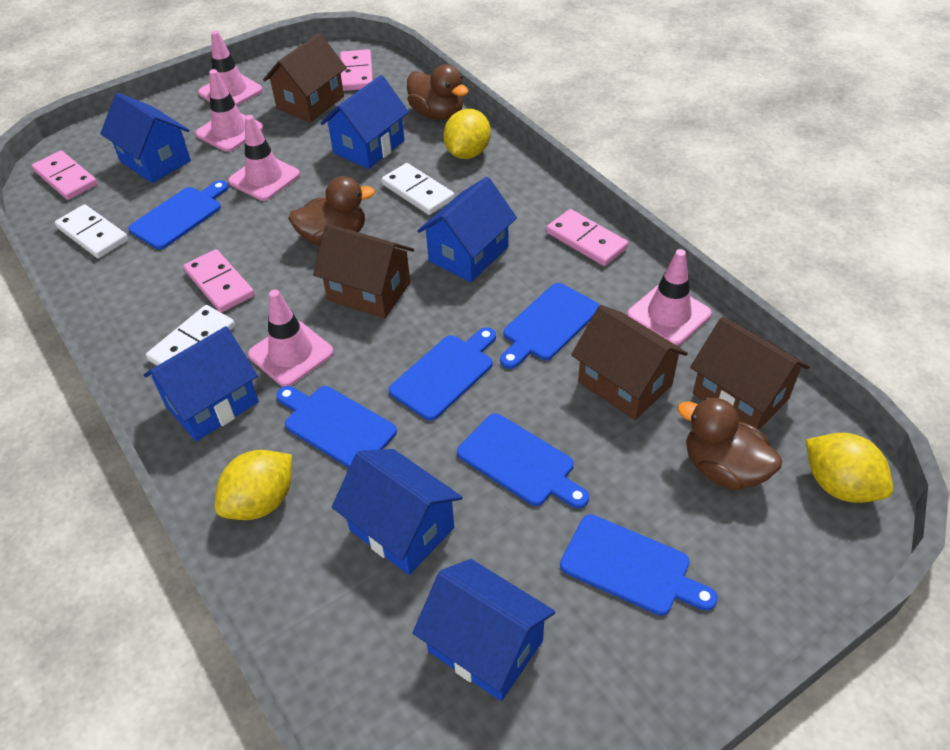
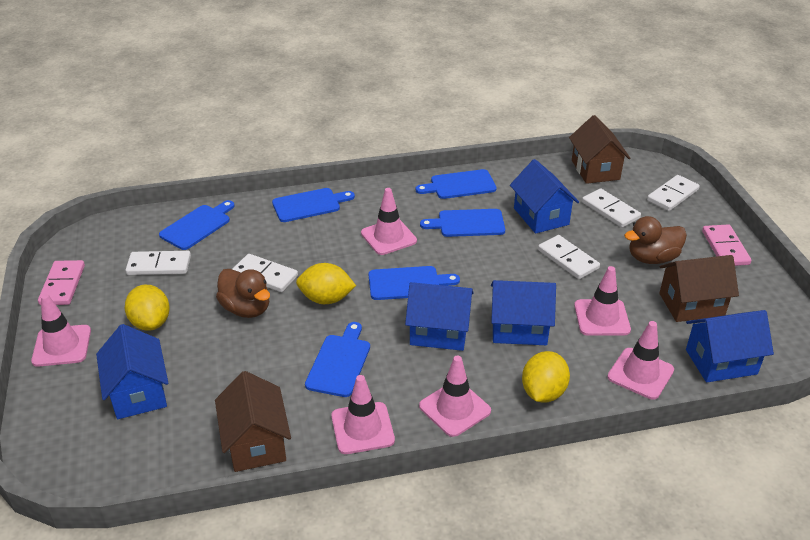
blue house: 6 -> 5
brown duck: 3 -> 2
brown house: 4 -> 3
pink domino: 4 -> 2
pink traffic cone: 5 -> 6
white domino: 3 -> 5

